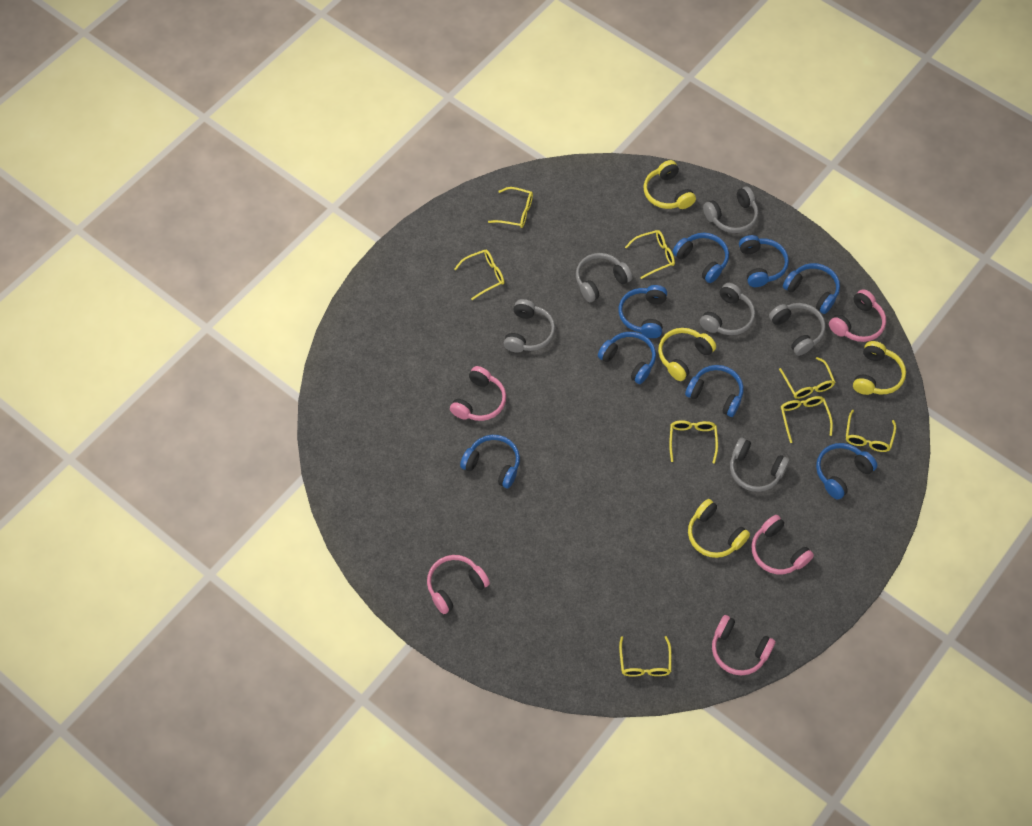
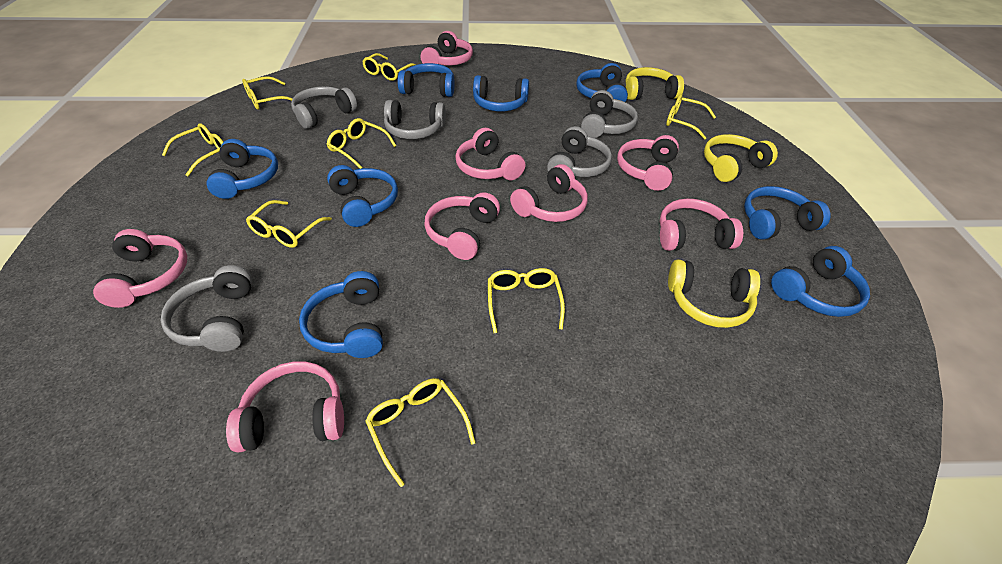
grey headphones: 6 -> 5
pink headphones: 5 -> 8
yellow headphones: 4 -> 3

